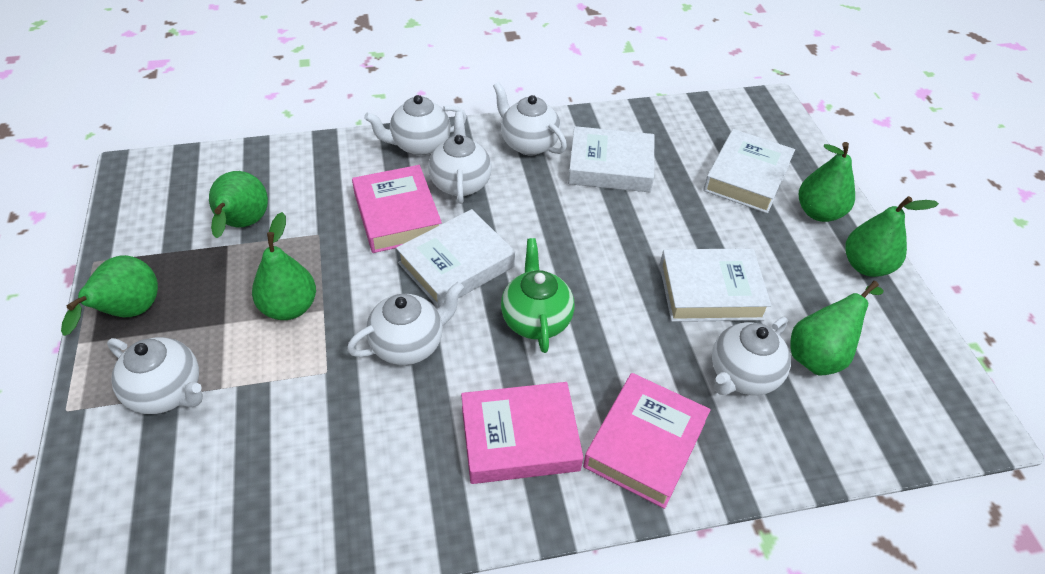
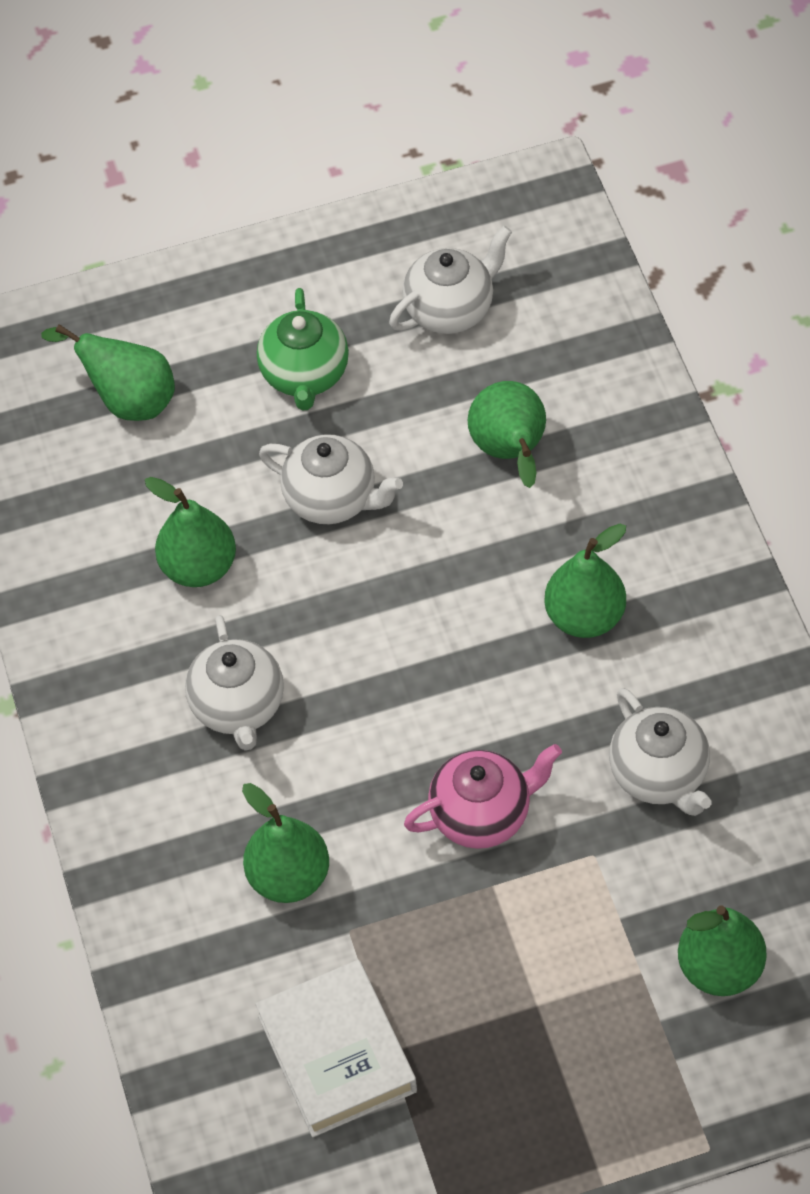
pink book: 3 -> 0
pink teapot: 0 -> 1
white book: 4 -> 1
white teapot: 6 -> 4

